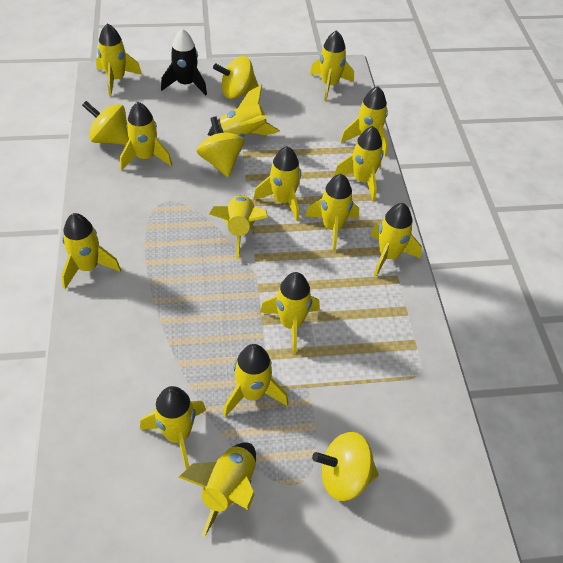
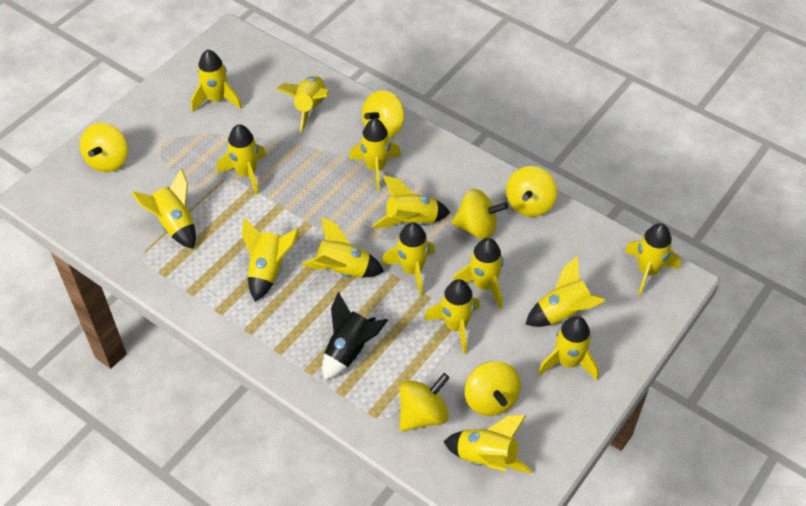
yellow spinning top: 4 -> 6

